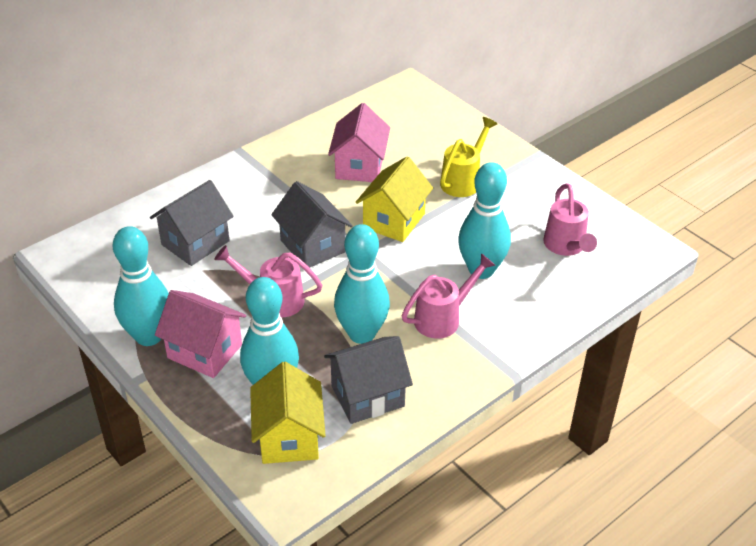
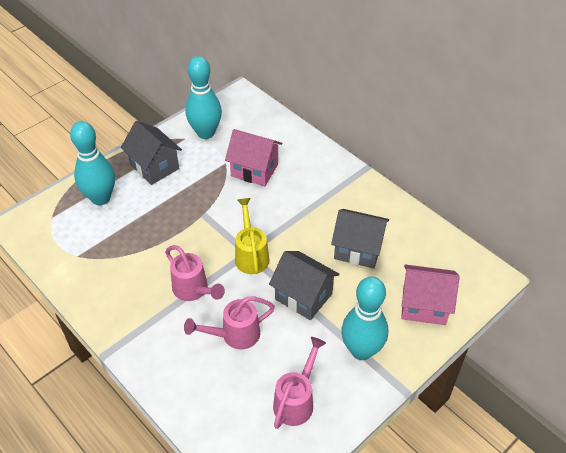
turquoise bowling pin: 4 -> 3
yellow house: 2 -> 0

